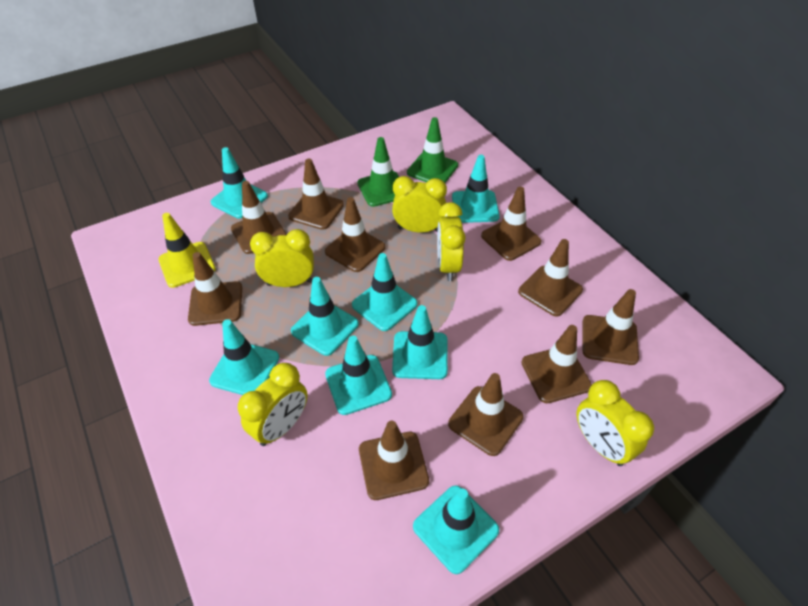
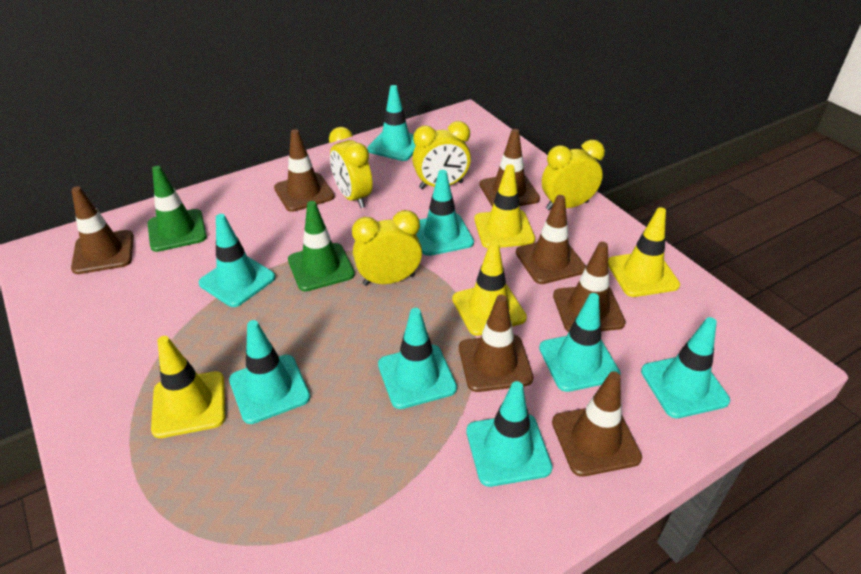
brown traffic cone: 10 -> 7
yellow clock: 5 -> 4
yellow traffic cone: 1 -> 4

